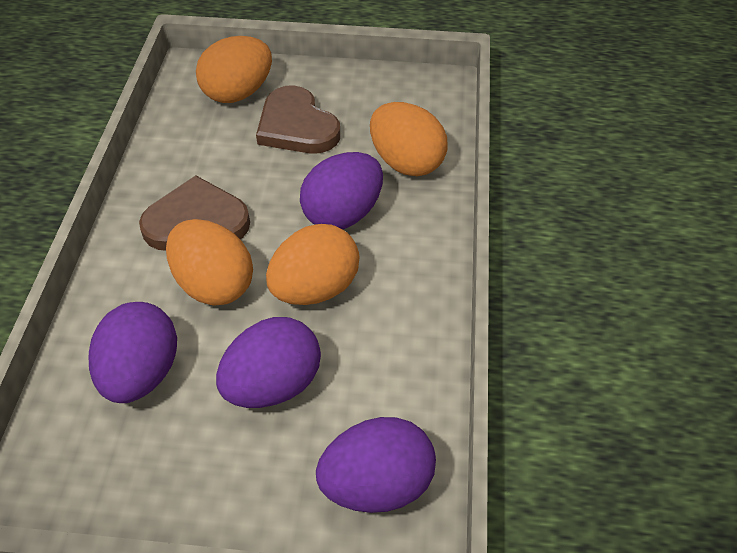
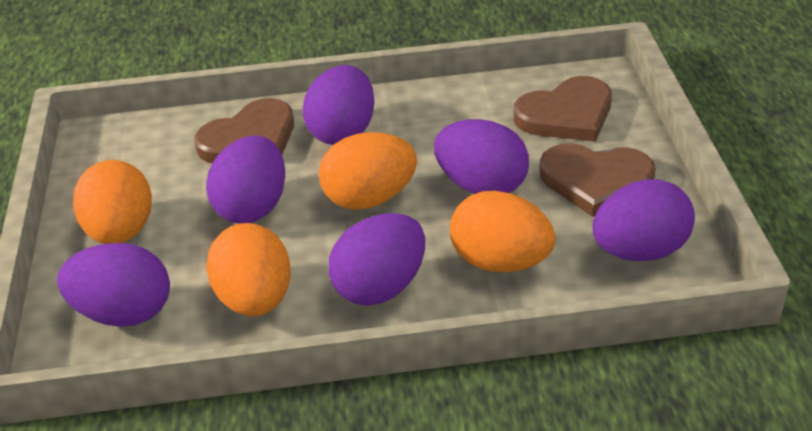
brown heart: 2 -> 3
purple egg: 4 -> 6

